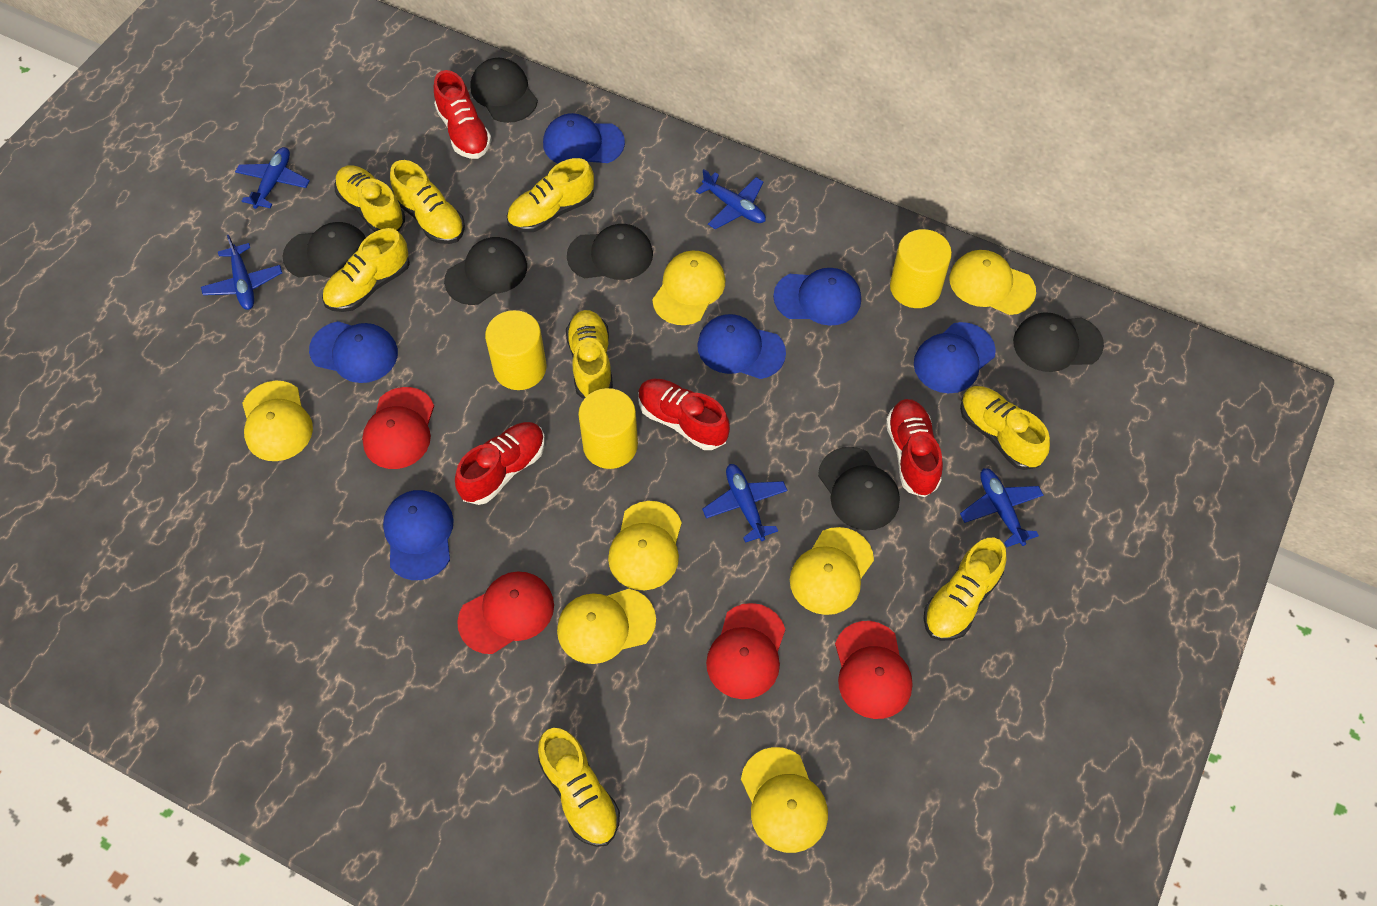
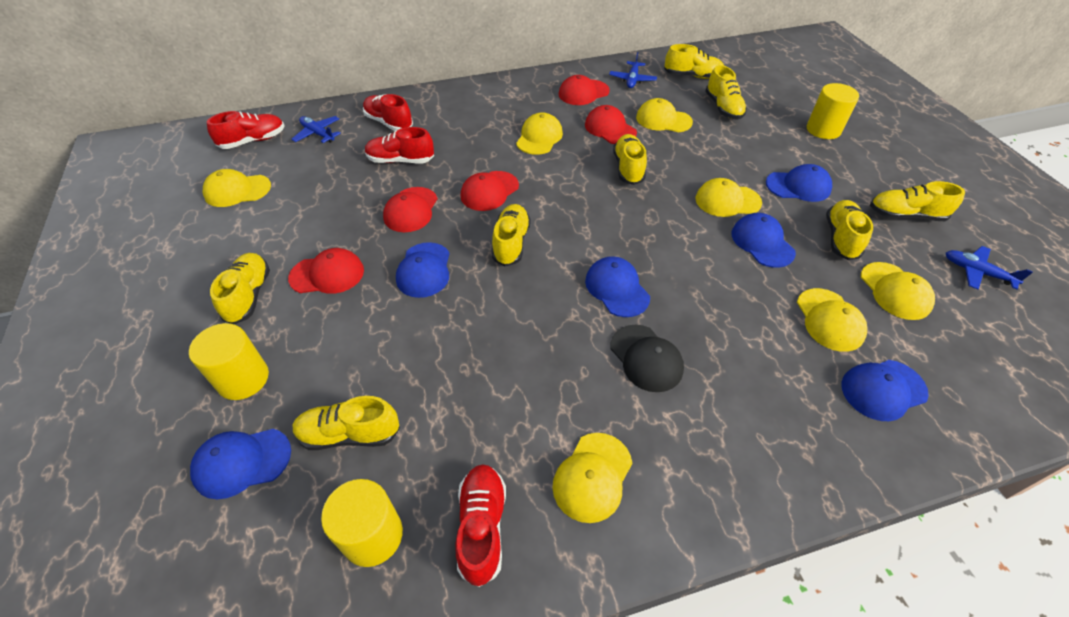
black cap: 6 -> 1
blue plane: 5 -> 3
red cap: 4 -> 5

